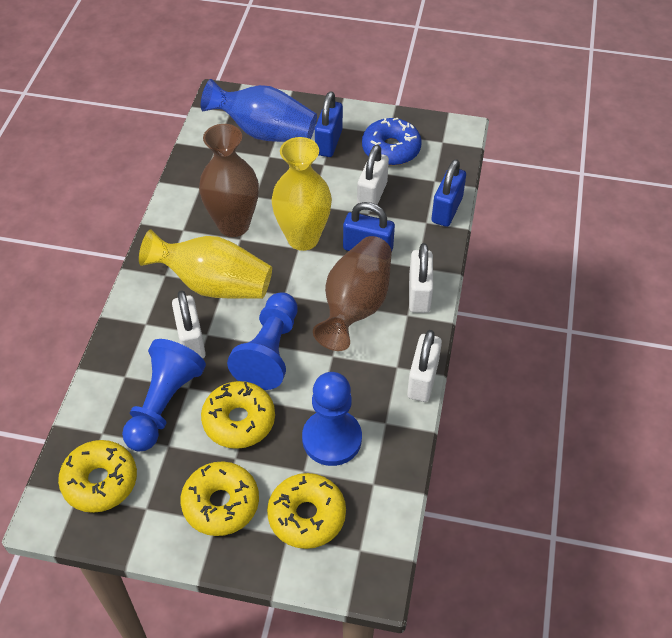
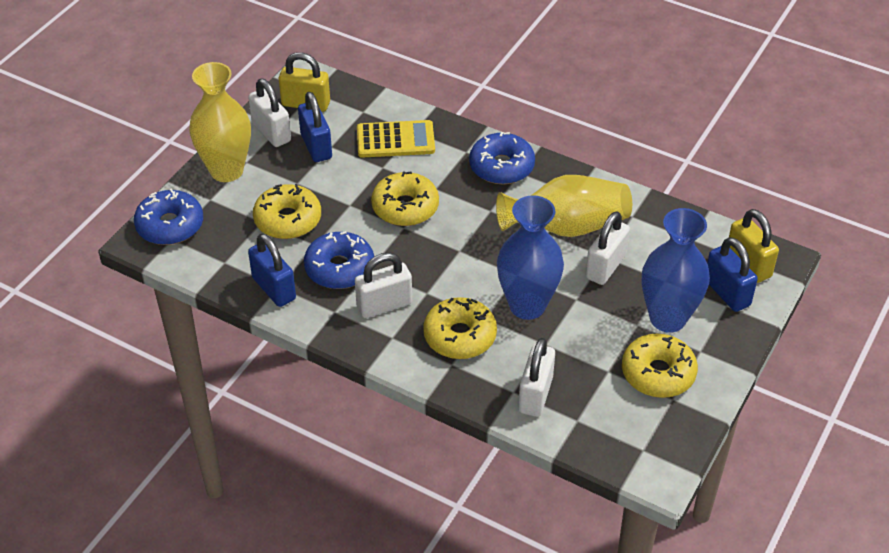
blue donut: 1 -> 3
blue pawn: 3 -> 0
blue vase: 1 -> 2
brown vase: 2 -> 0
yellow calculator: 0 -> 1
yellow padlock: 0 -> 2

